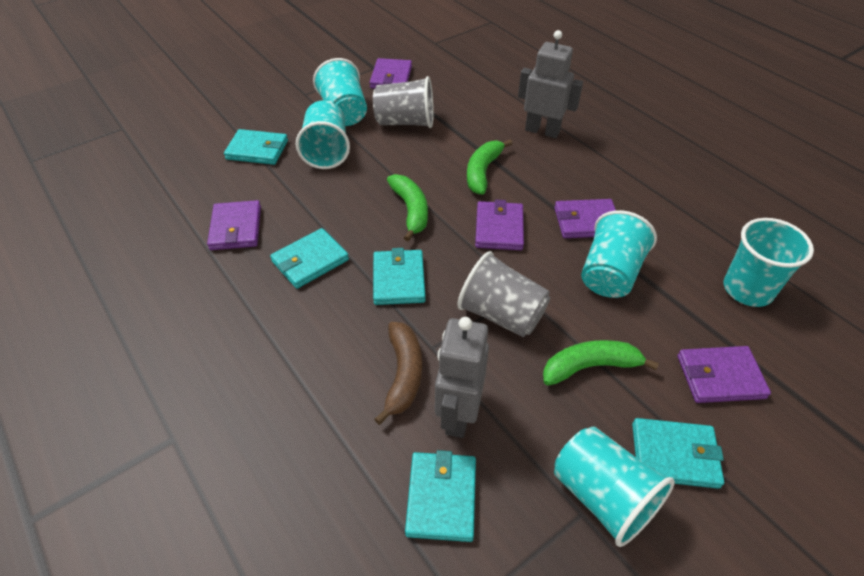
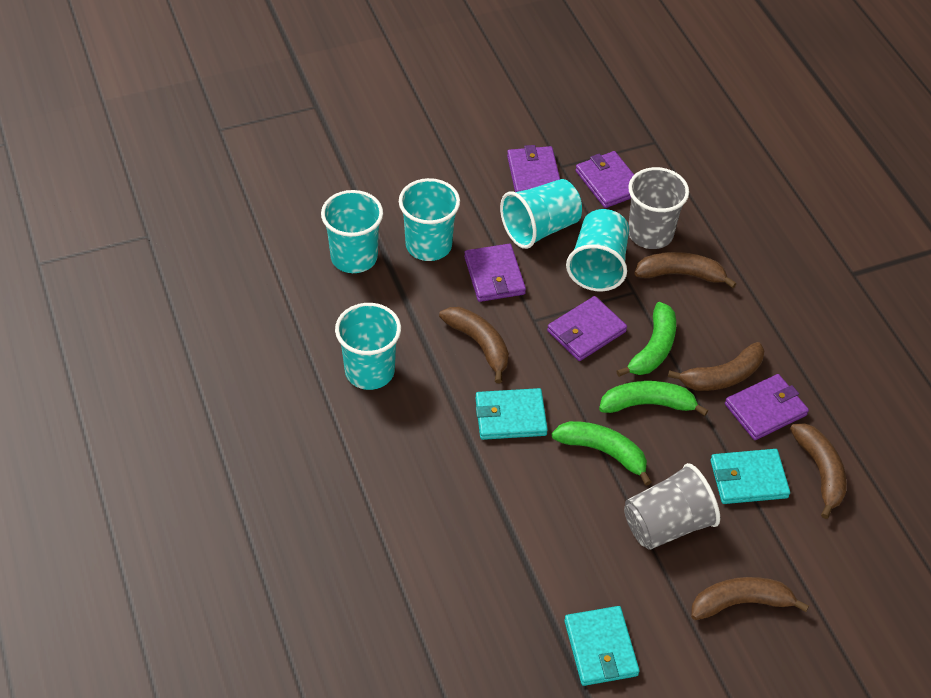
brown banana: 1 -> 5
grey robot: 2 -> 0
turquoise wallet: 5 -> 3

